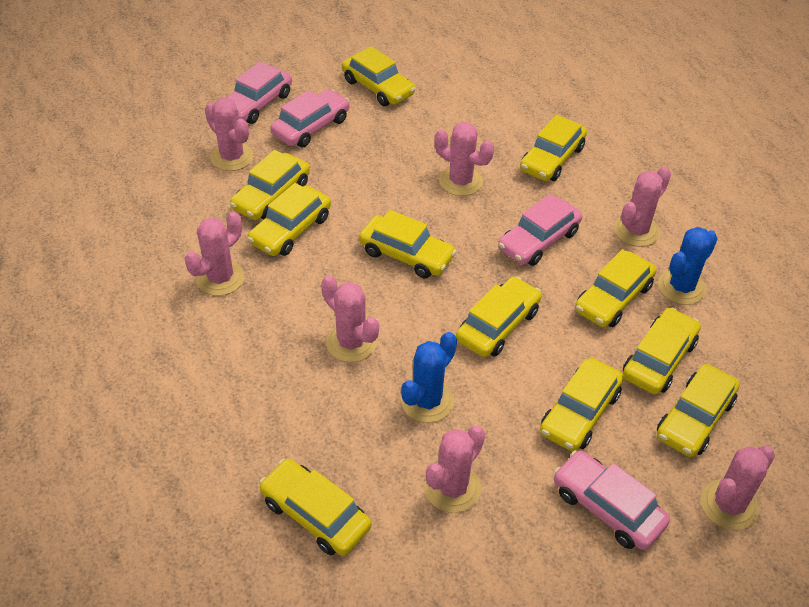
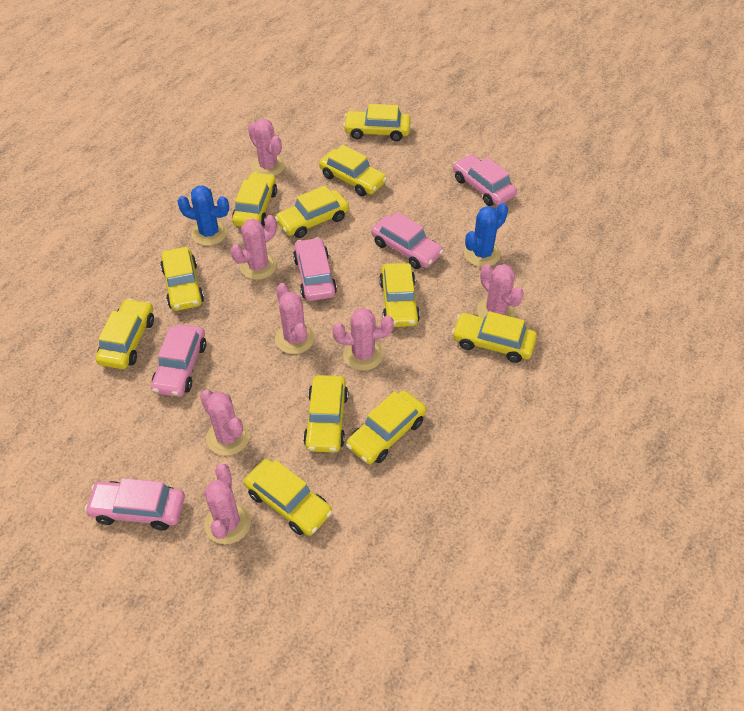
pink car: 4 -> 5

